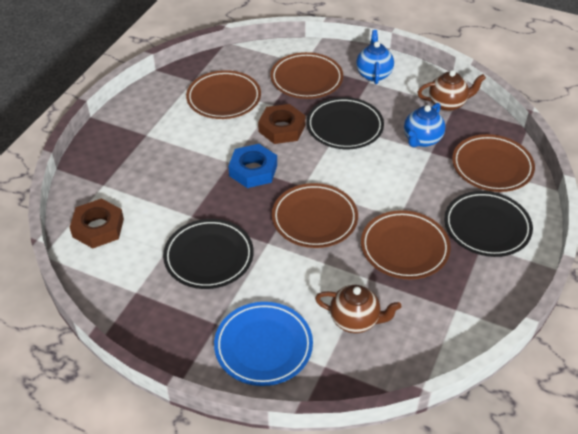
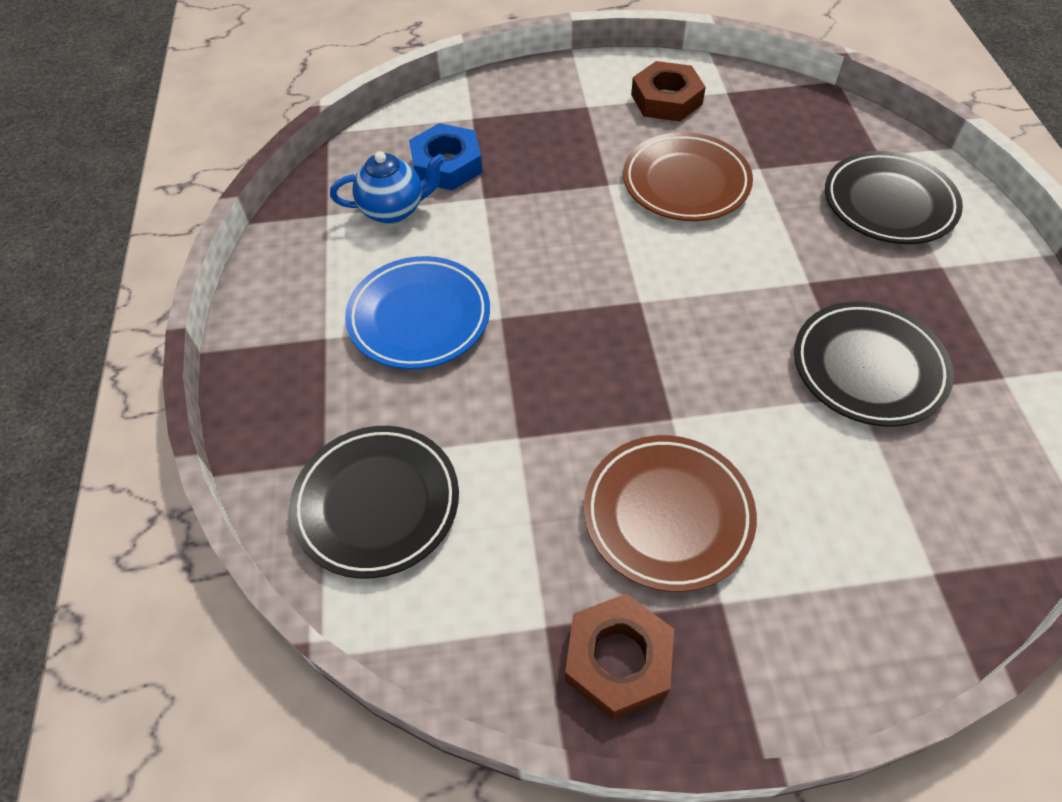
blue teapot: 2 -> 1
brown plate: 5 -> 2
brown teapot: 2 -> 0

